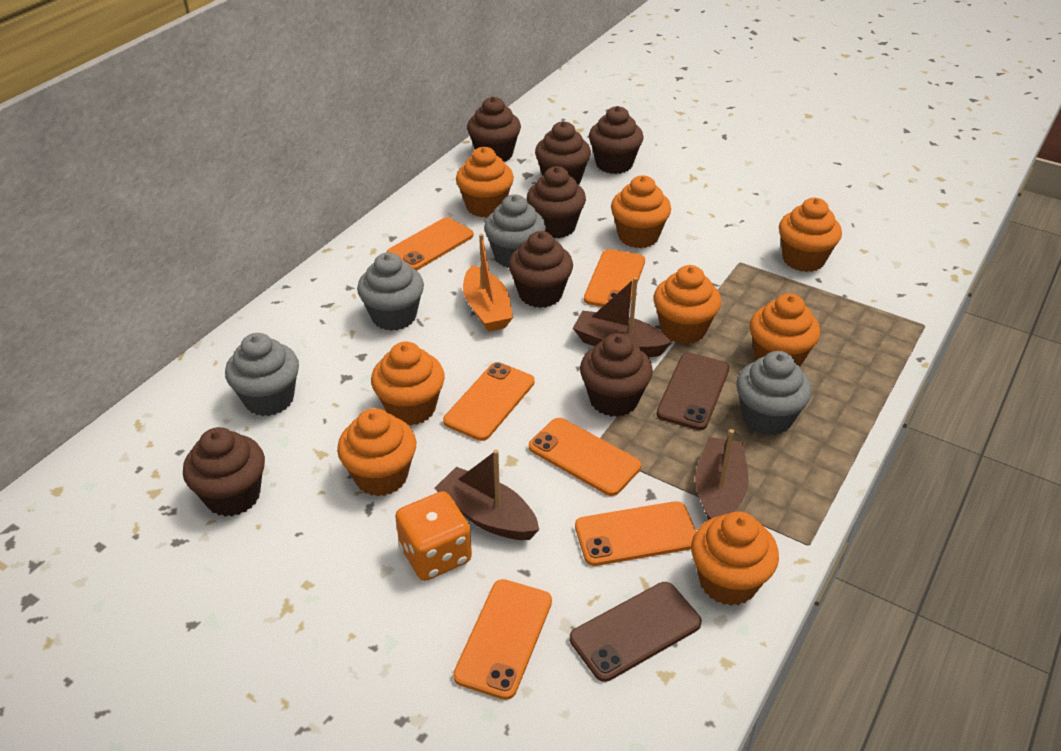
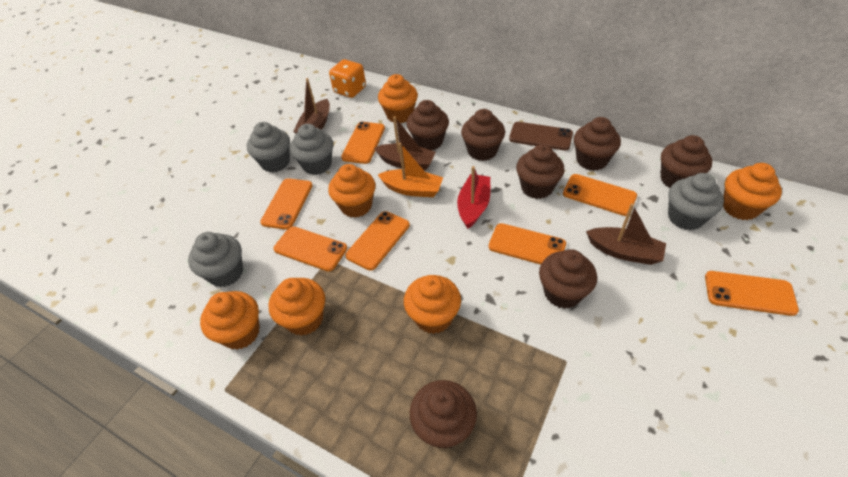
brown phone: 2 -> 1
orange cupcake: 8 -> 6
orange phone: 6 -> 7
red boat: 0 -> 1

